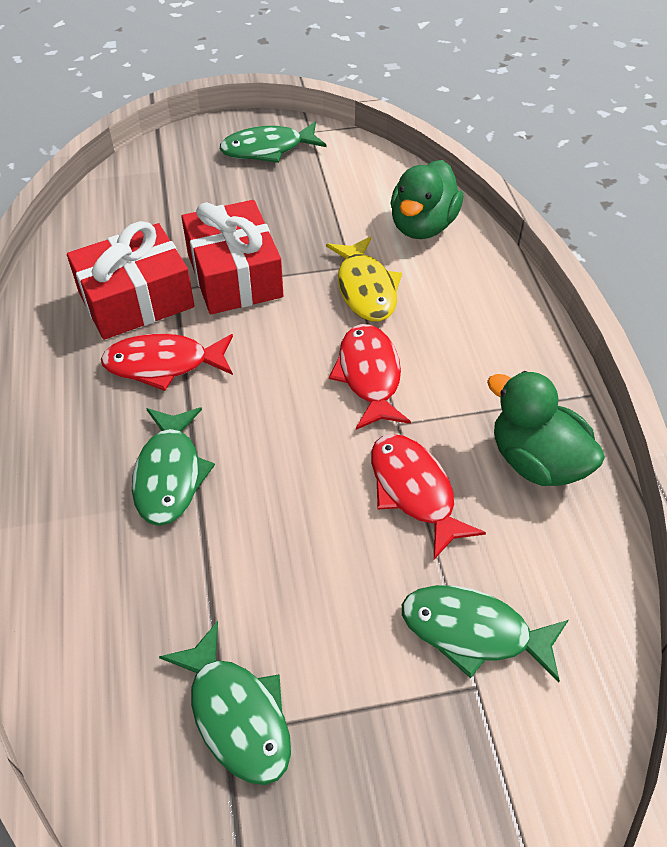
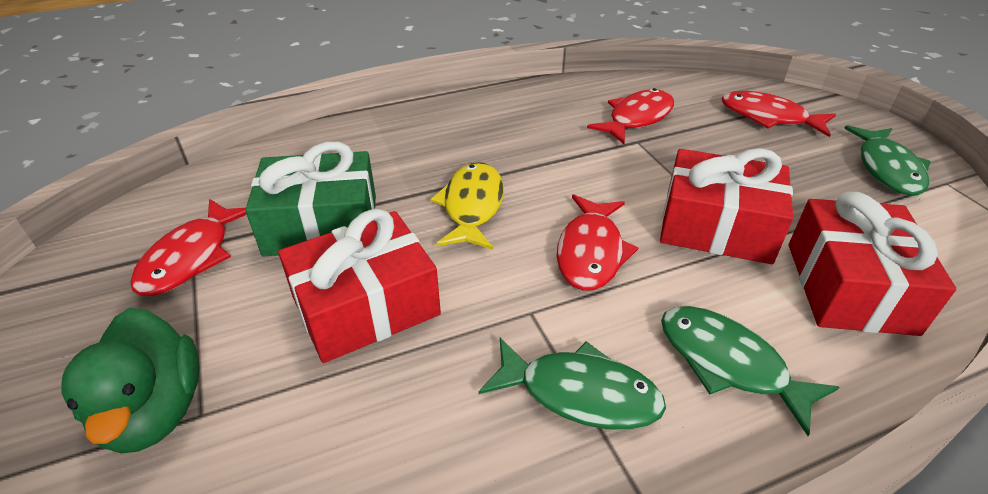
green duck: 2 -> 1
green fish: 4 -> 3
green gift: 0 -> 1
red fish: 3 -> 4
red gift: 2 -> 3

